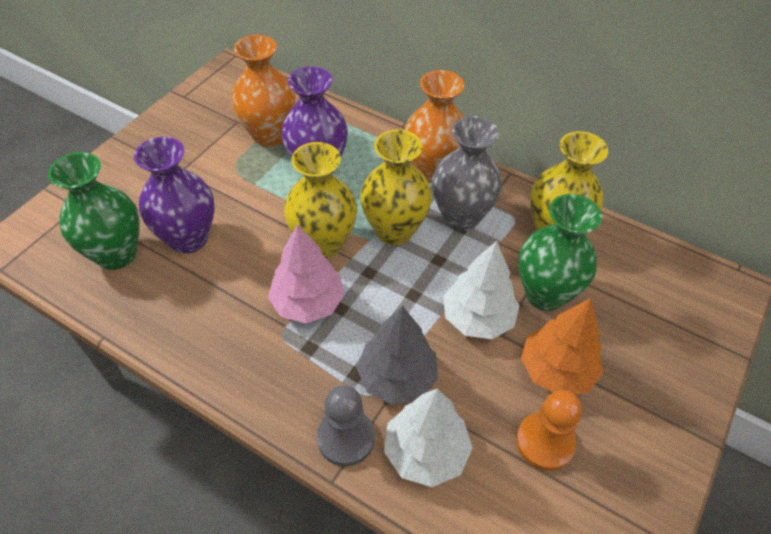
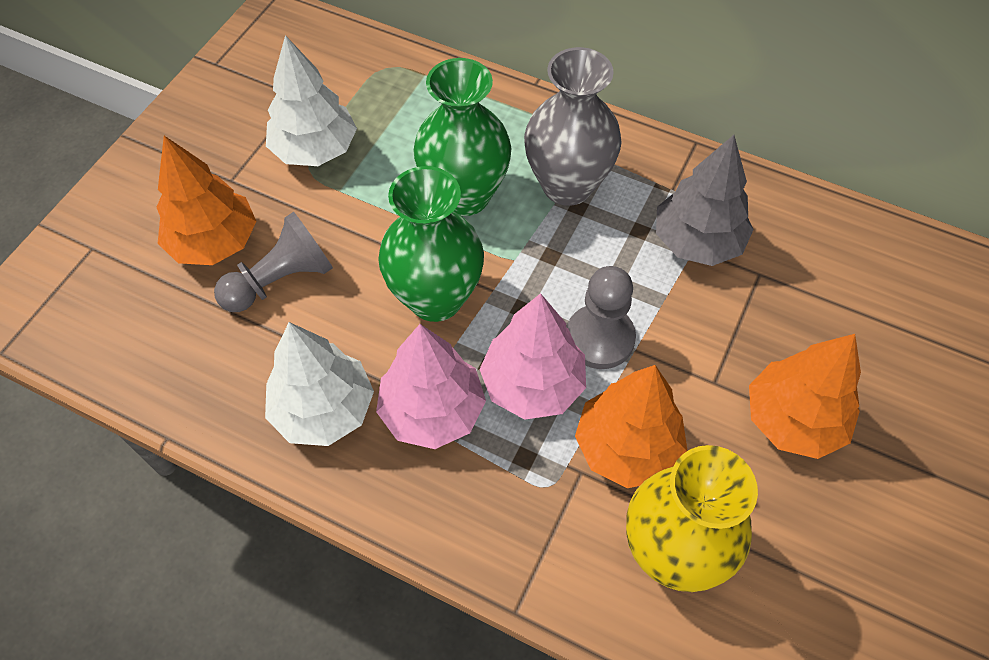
grey pawn: 1 -> 2
orange pawn: 1 -> 0
orange tree: 1 -> 3
orange vase: 2 -> 0
pink tree: 1 -> 2
purple vase: 2 -> 0
yellow vase: 3 -> 1

